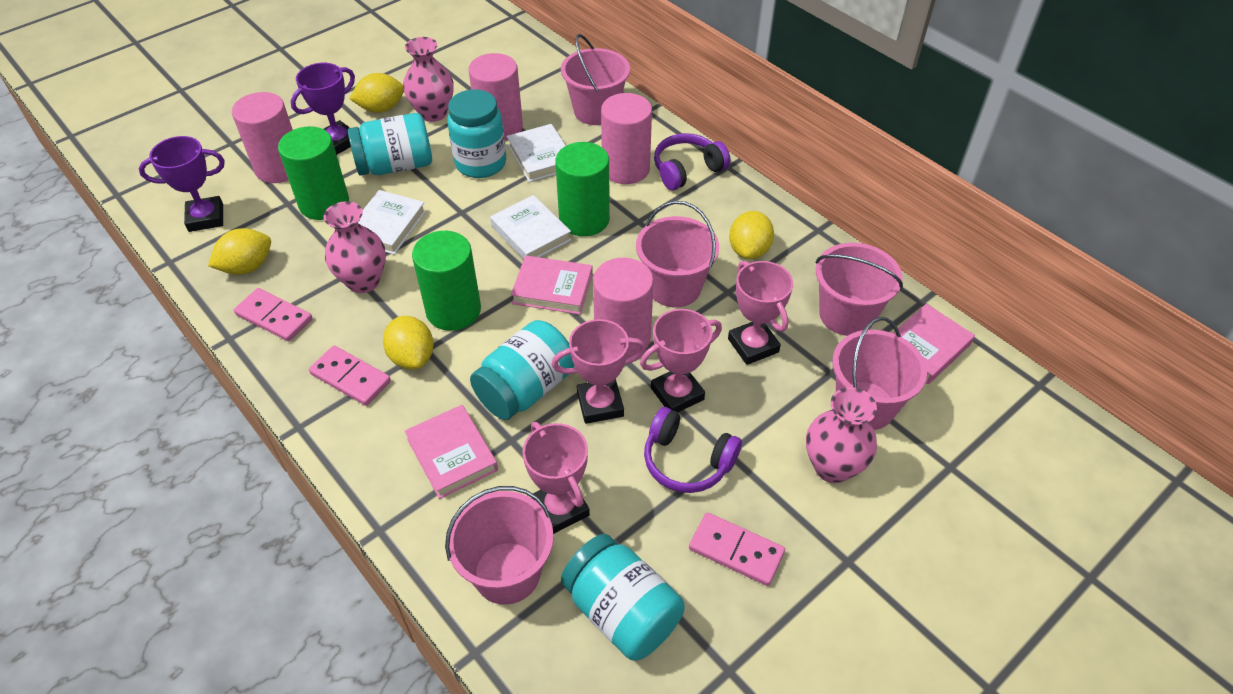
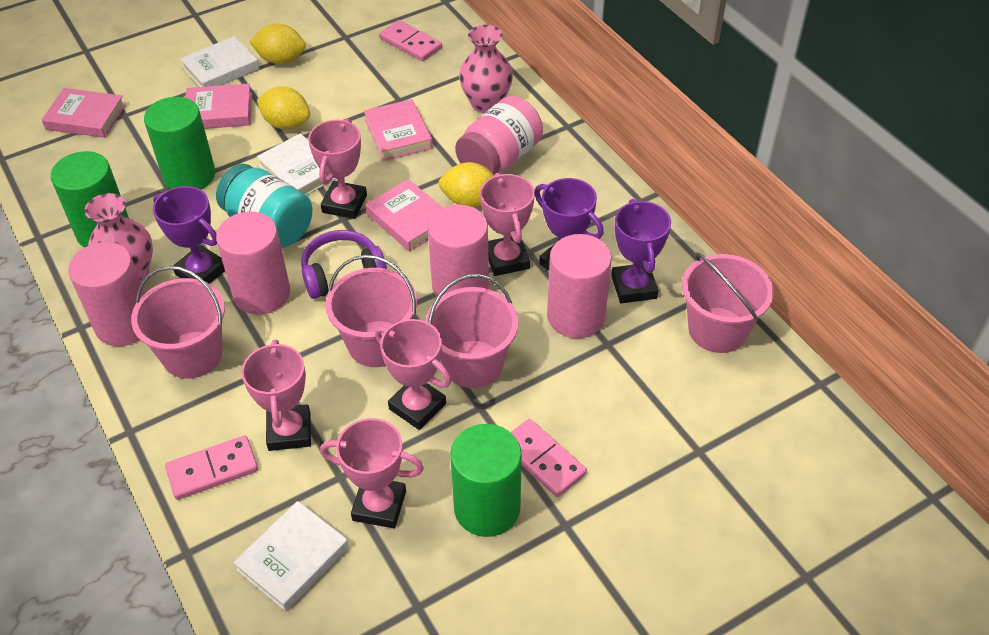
pink book: 3 -> 4
pink bucket: 5 -> 4
pink jar: 0 -> 1
pink trophy: 4 -> 5
pink vase: 3 -> 2
purple headphones: 2 -> 1
purple trophy: 2 -> 3
turquoise jar: 4 -> 1
yellow lemon: 4 -> 3

